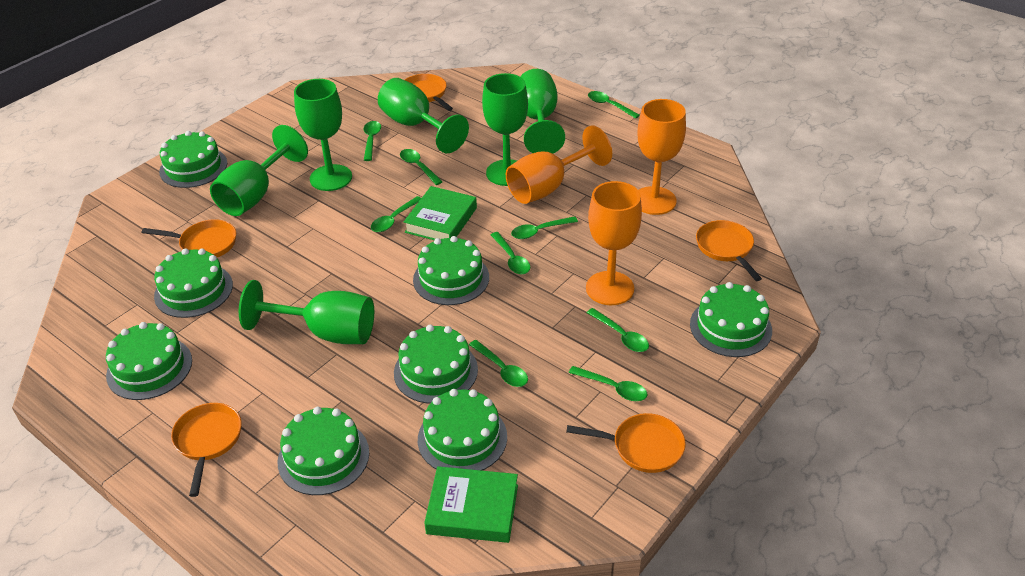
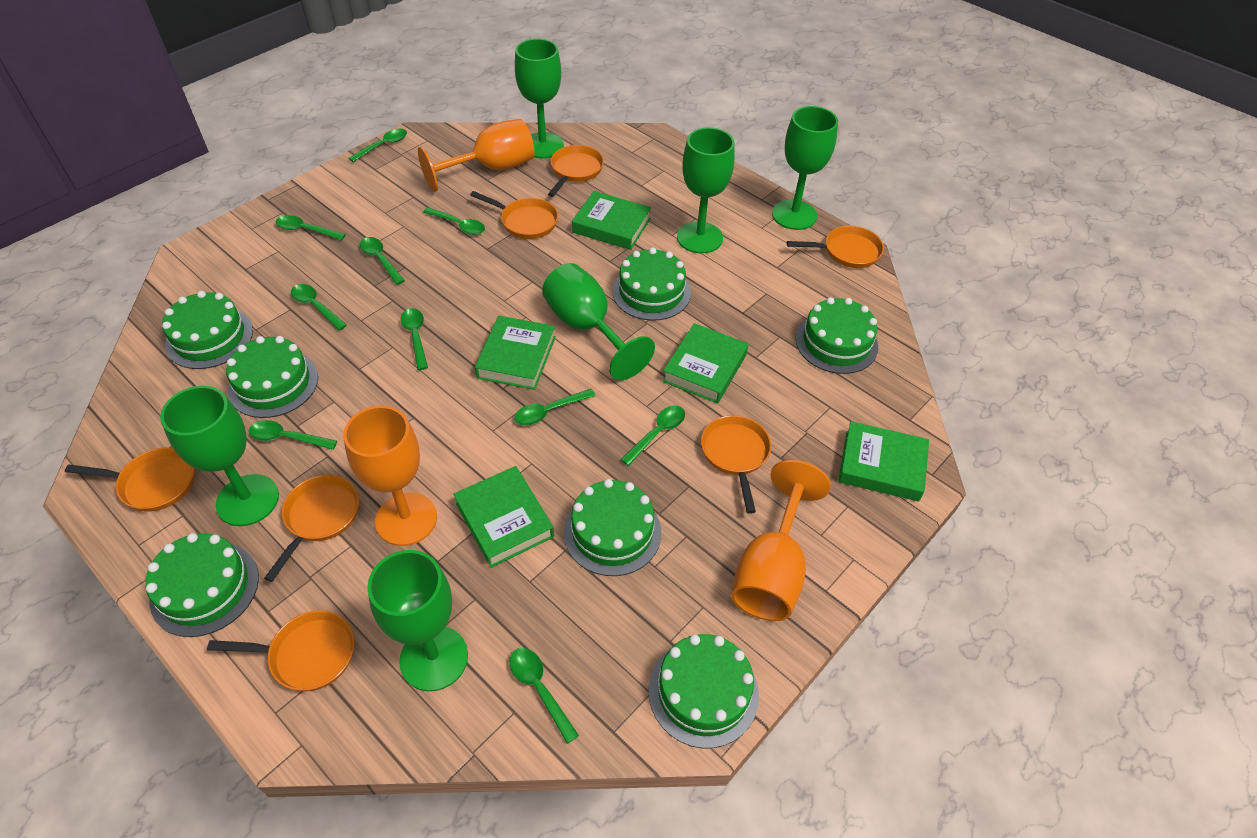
green book: 2 -> 5
green cake: 8 -> 7
green spoon: 9 -> 10
orange pan: 5 -> 7

